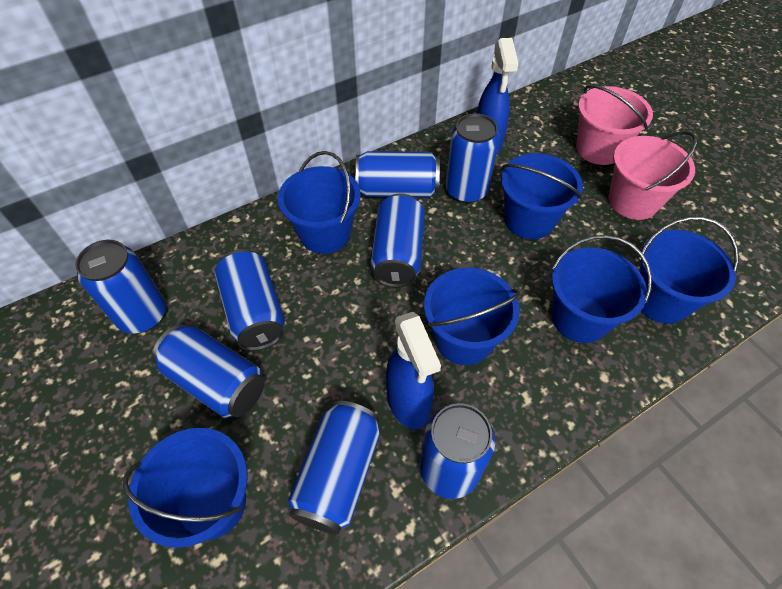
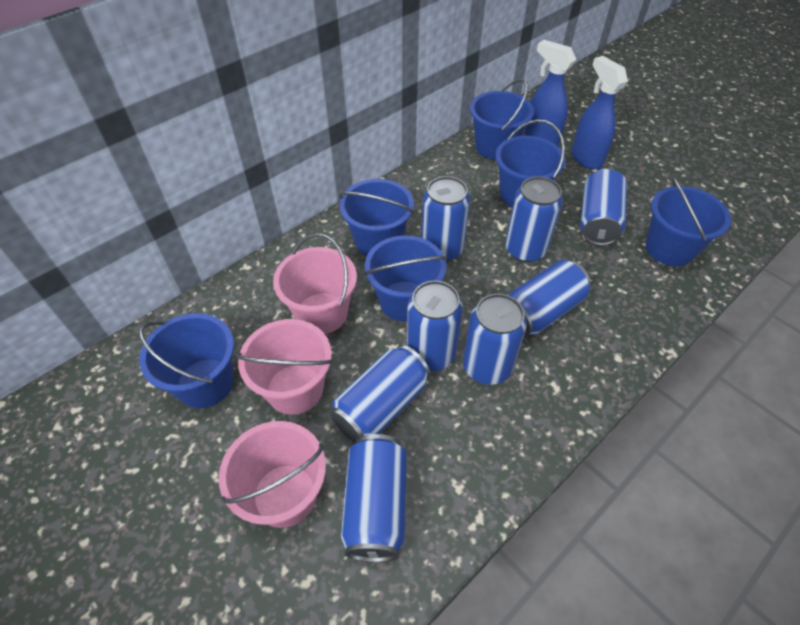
pink bucket: 2 -> 3

